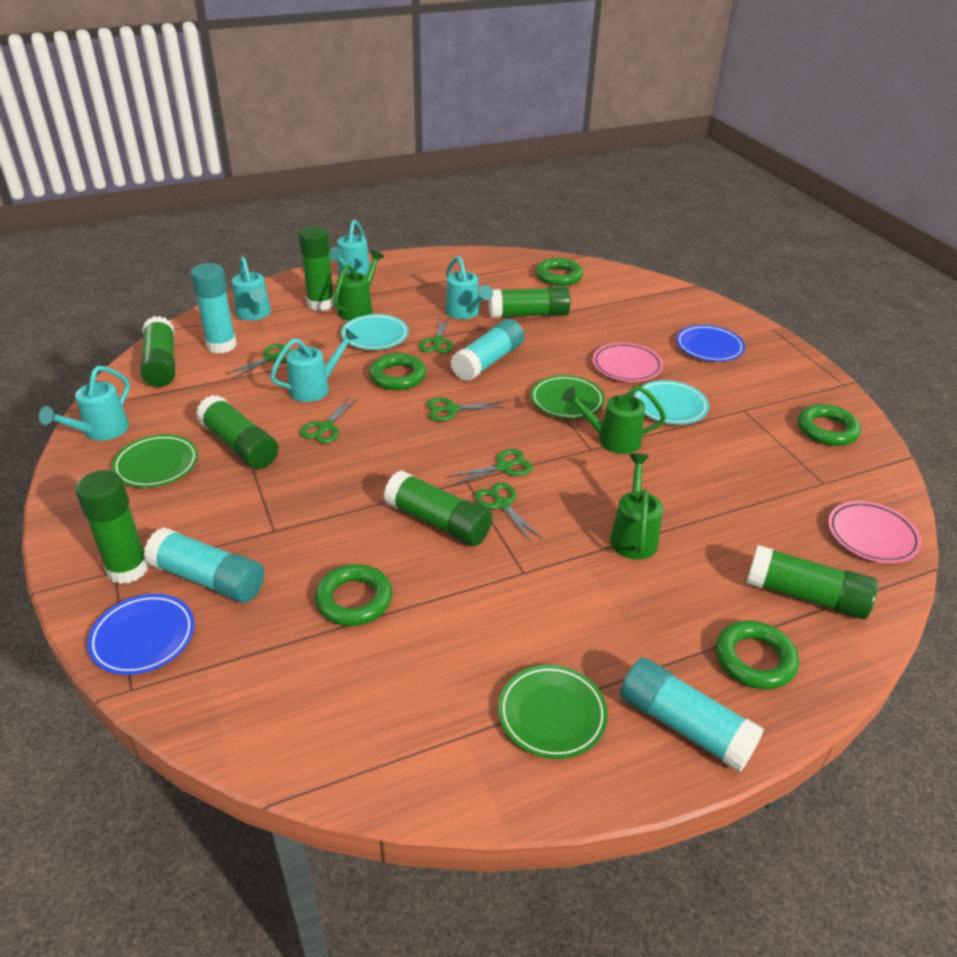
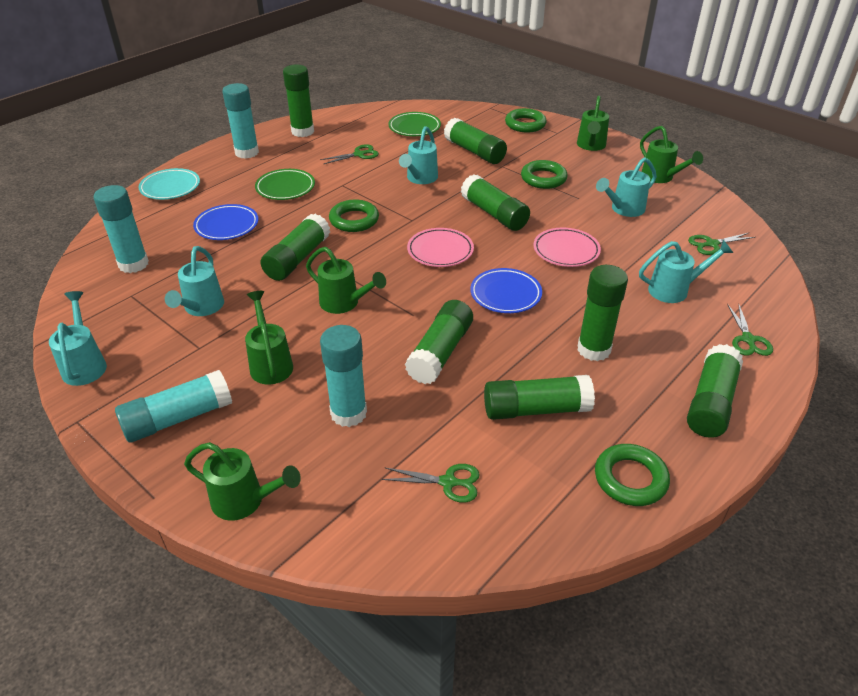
green glue stick: 7 -> 8
green plate: 3 -> 2
green ring: 5 -> 4
green scissors: 6 -> 4
green watering can: 3 -> 5
turquoise plate: 2 -> 1

